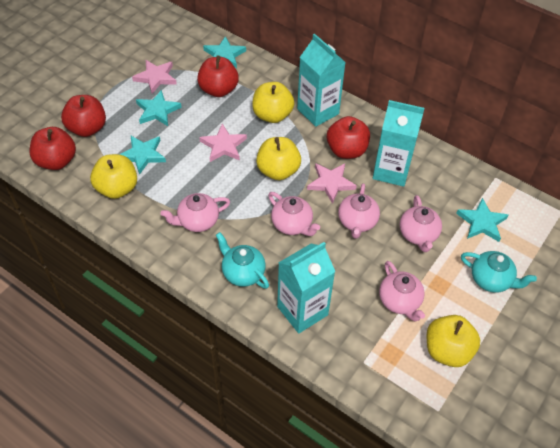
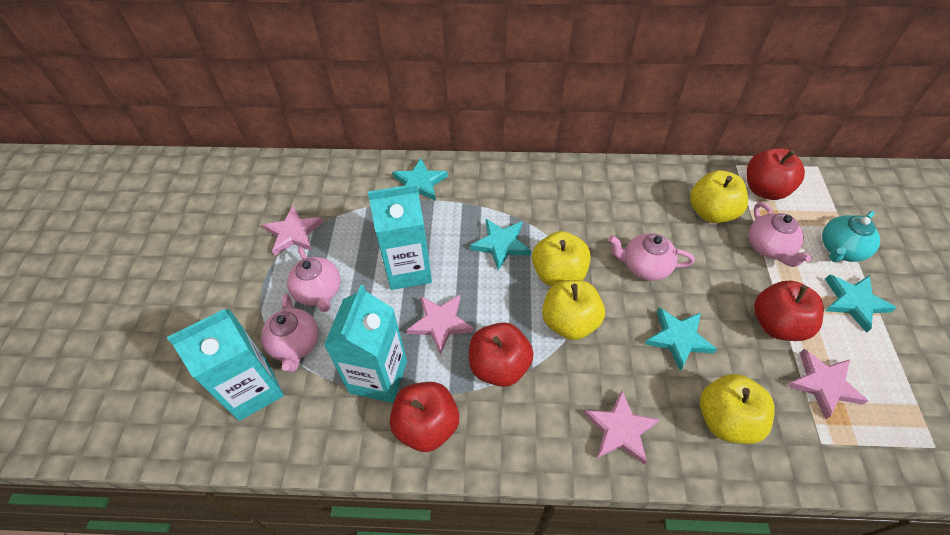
pink star: 3 -> 4
pink teapot: 5 -> 4
turquoise teapot: 2 -> 1

